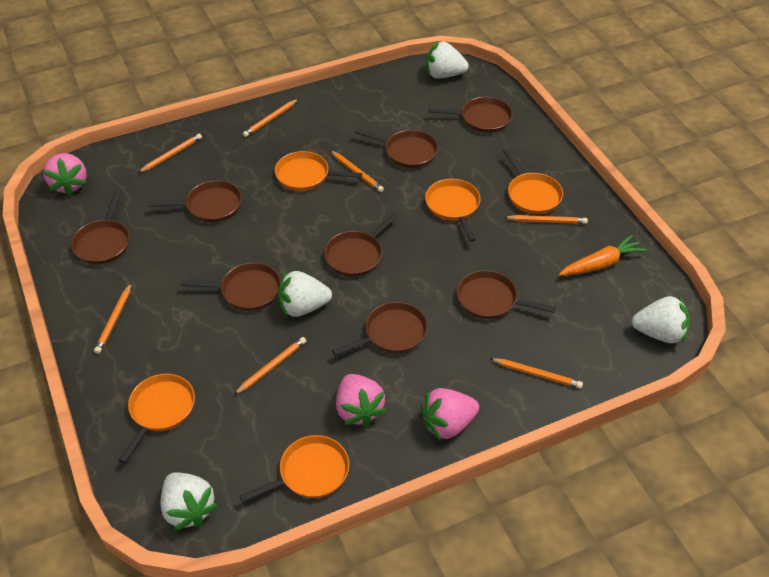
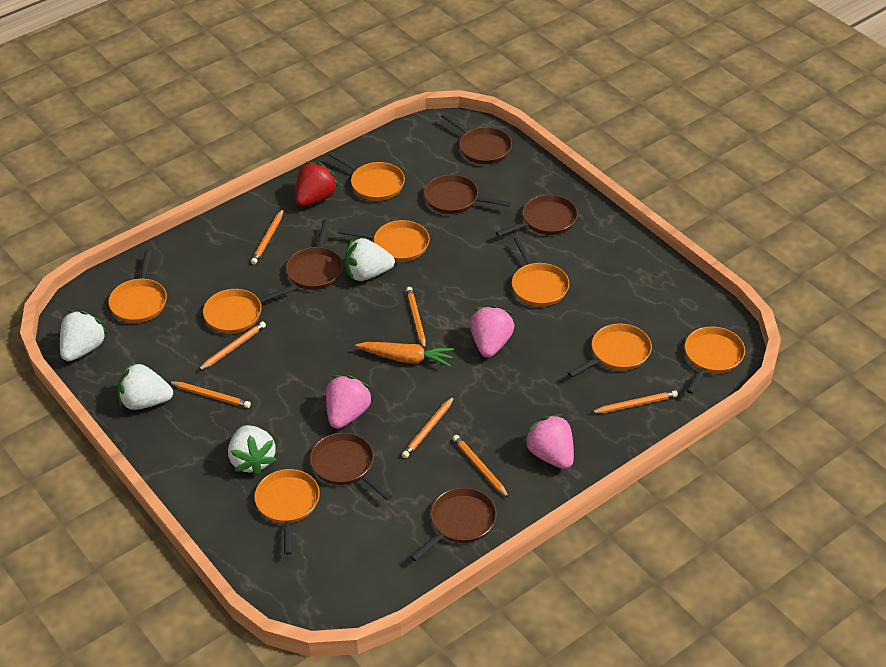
brown pan: 8 -> 6
orange pan: 5 -> 8
red strawberry: 0 -> 1

